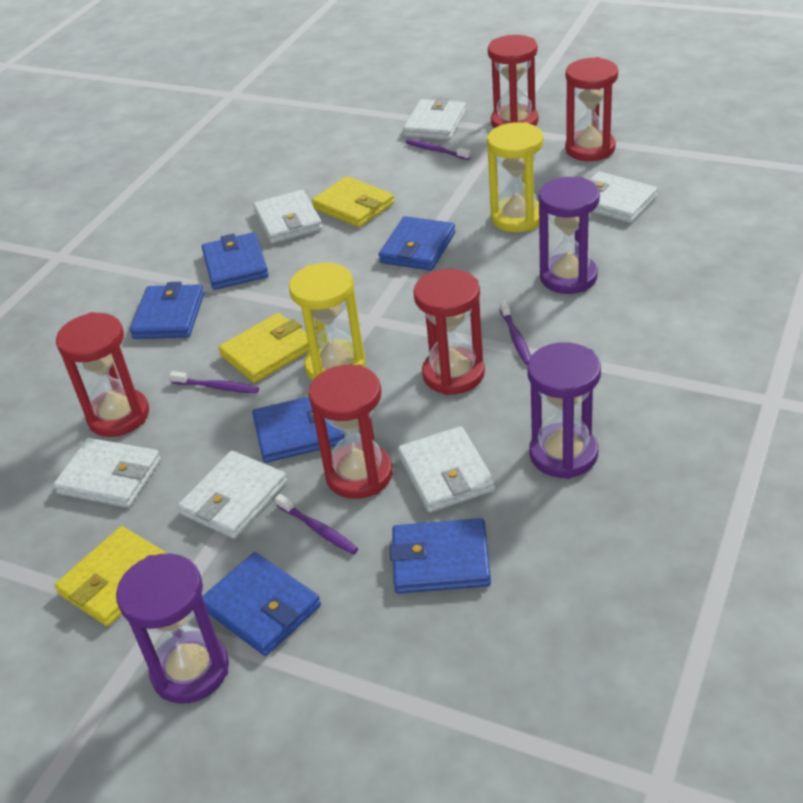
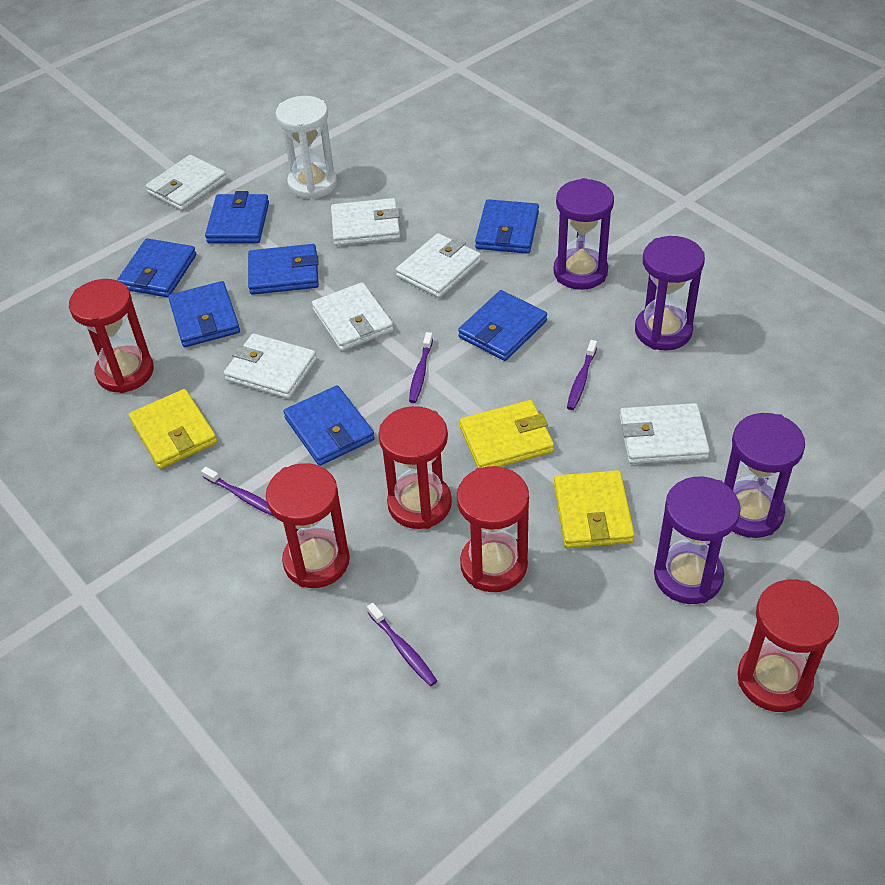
blue wallet: 6 -> 7
purple hourglass: 3 -> 4
white hourglass: 0 -> 1
yellow hourglass: 2 -> 0

